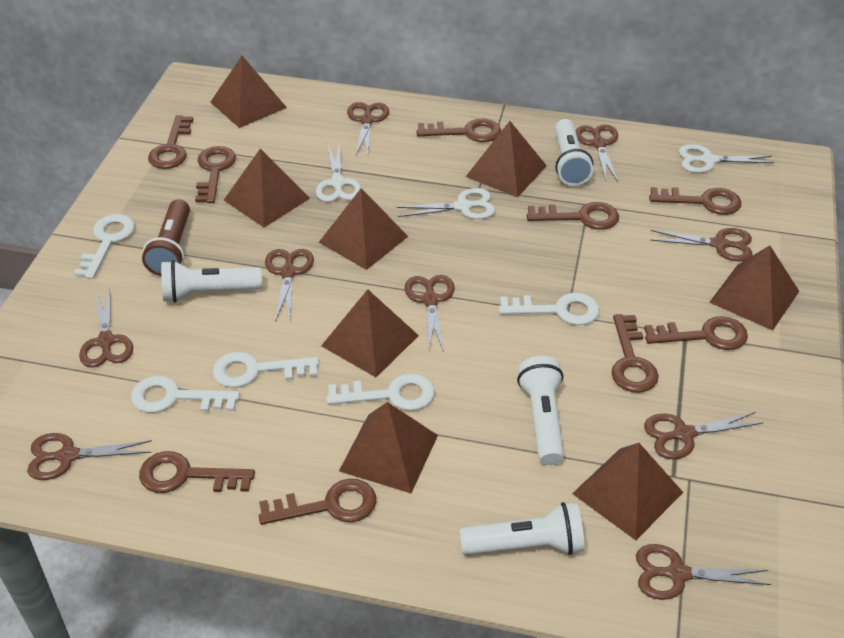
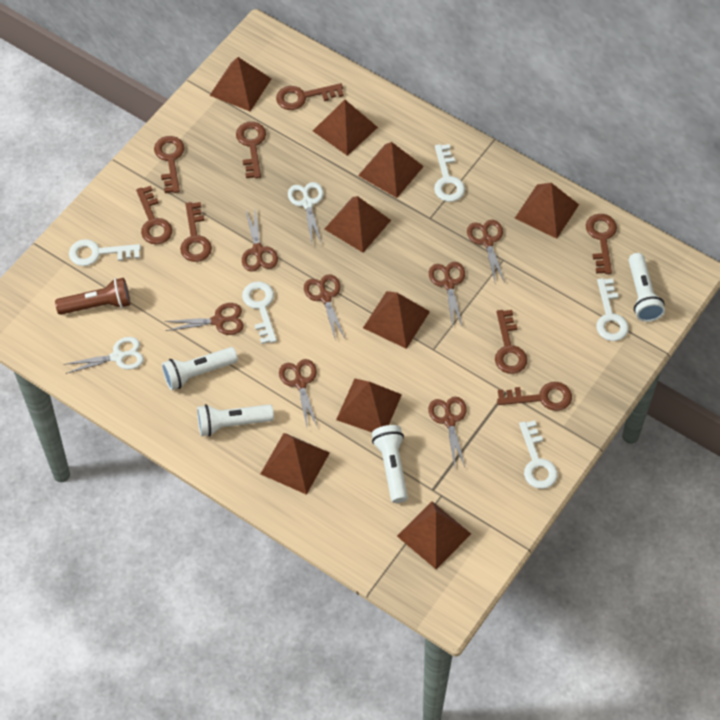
brown key: 9 -> 8
brown pyramid: 8 -> 9
brown scissors: 9 -> 7
white scissors: 3 -> 2

